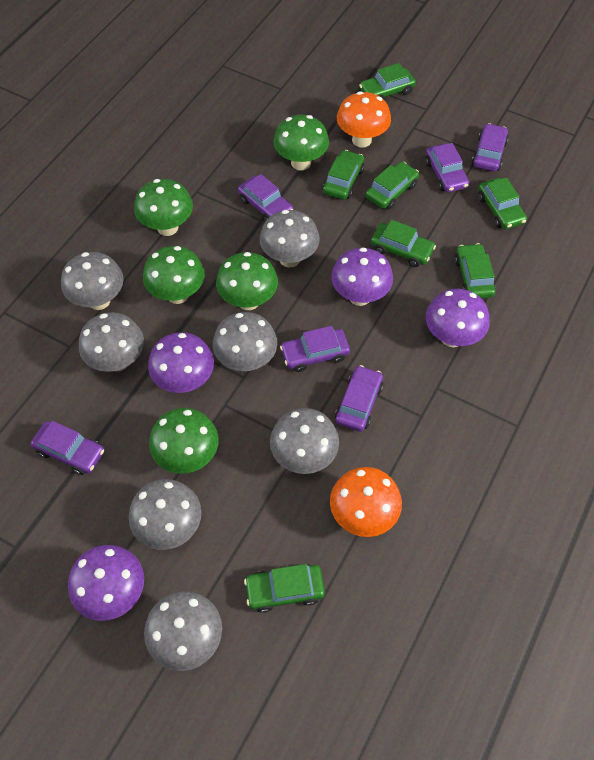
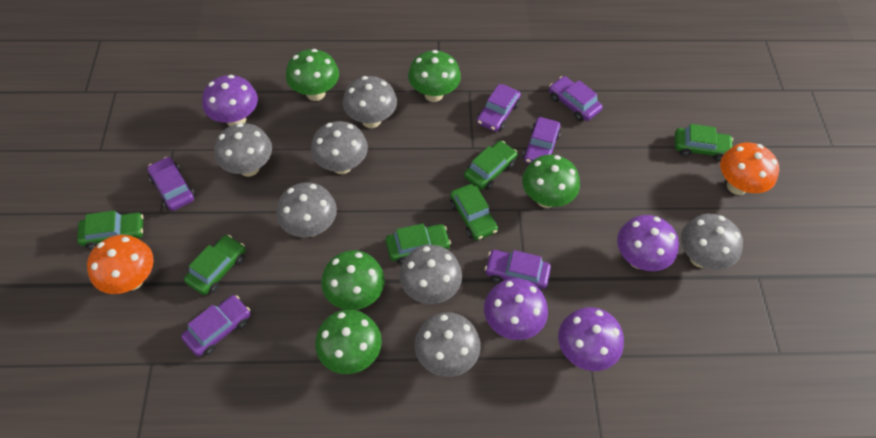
green car: 7 -> 6

